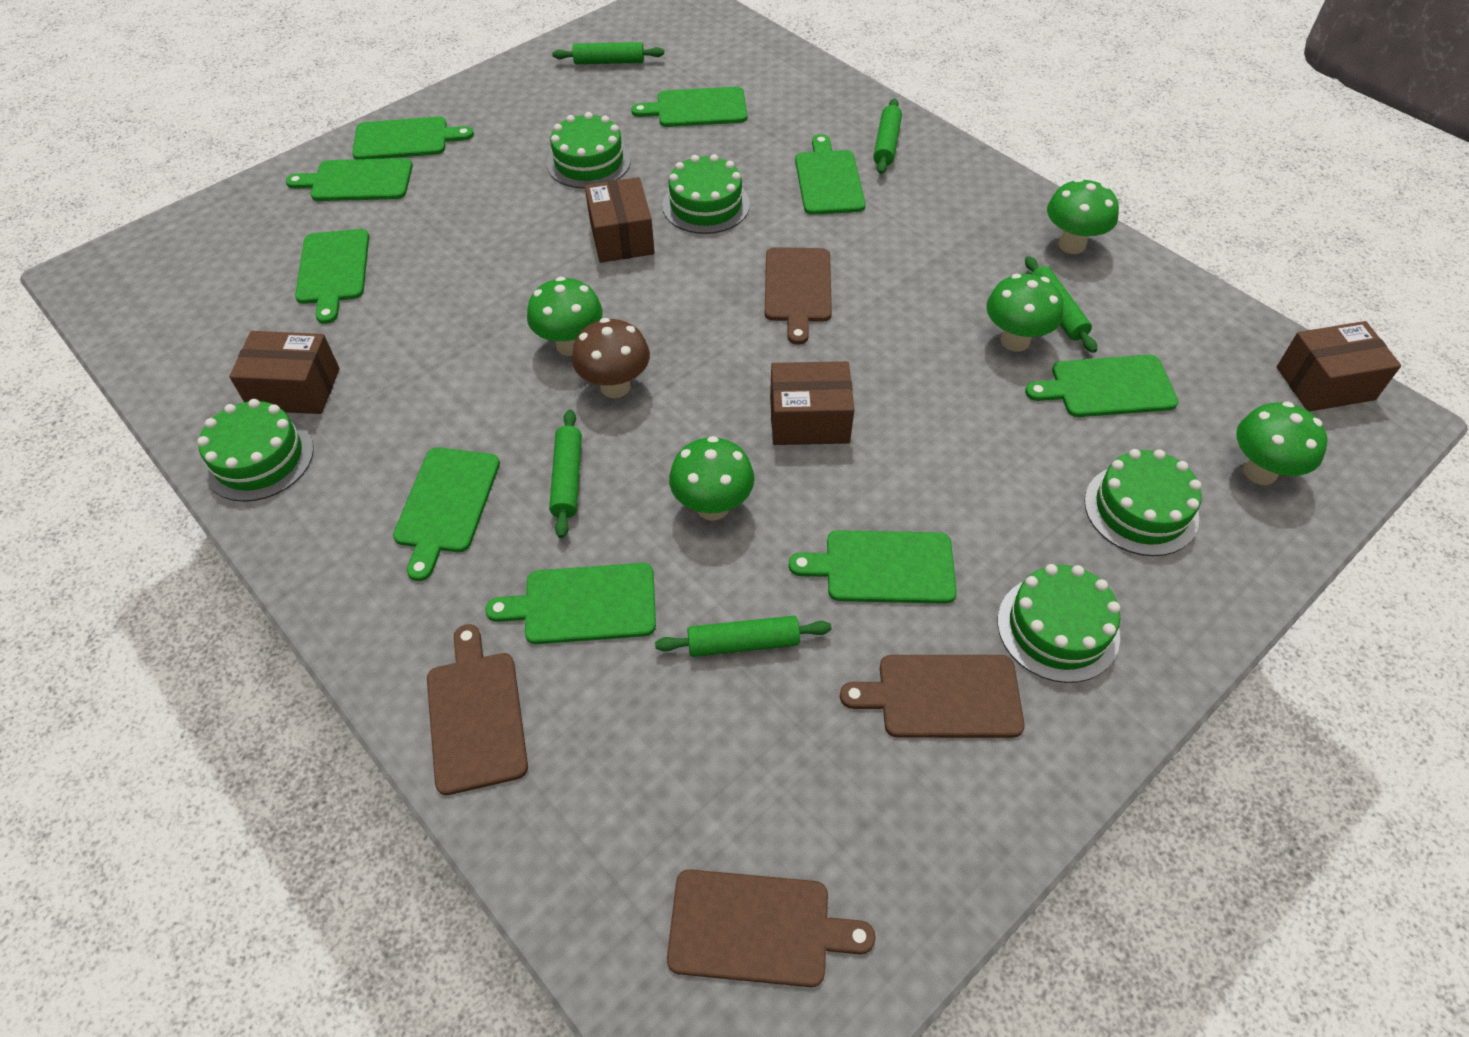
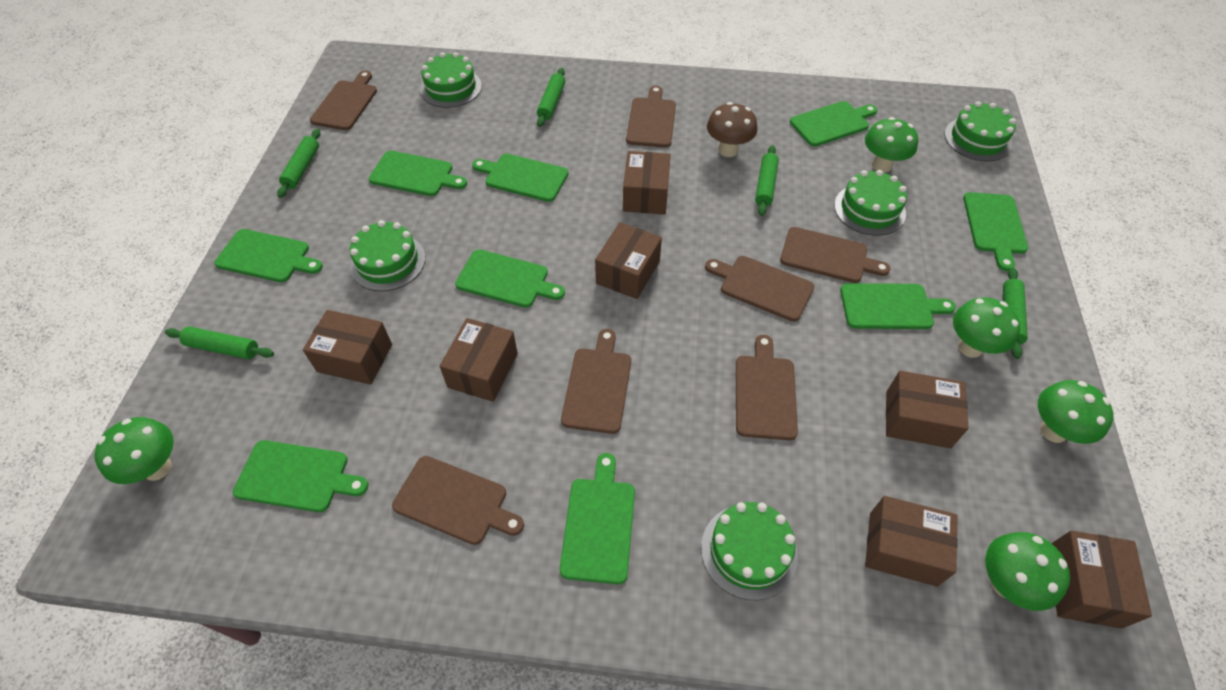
brown box: 4 -> 7
brown cutting board: 4 -> 7

